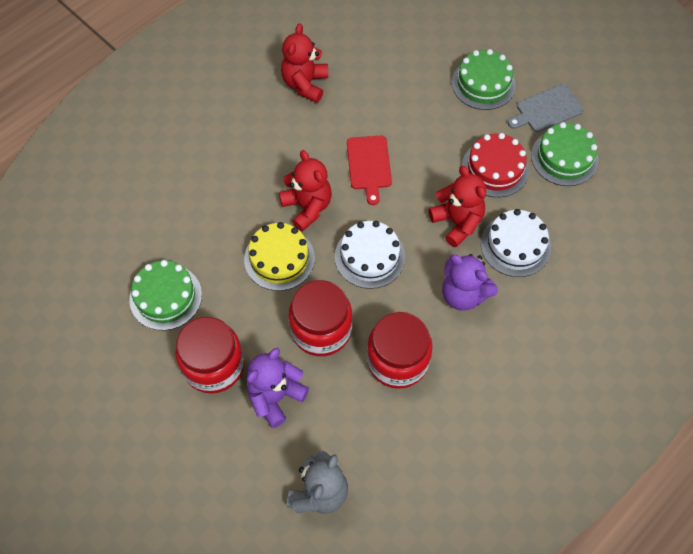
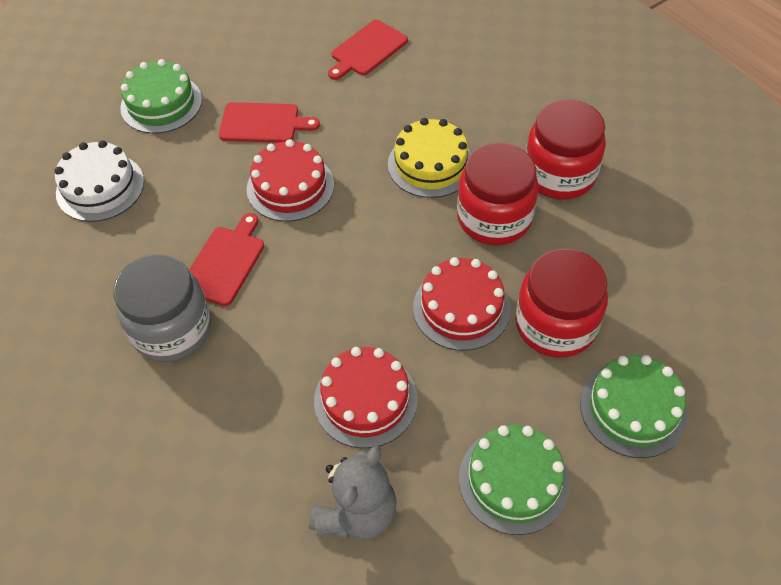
grey cutting board: 1 -> 0
grey jar: 0 -> 1
purple teddy bear: 2 -> 0
red cake: 1 -> 3
red cutting board: 1 -> 3
red teddy bear: 3 -> 0
white cake: 2 -> 1

